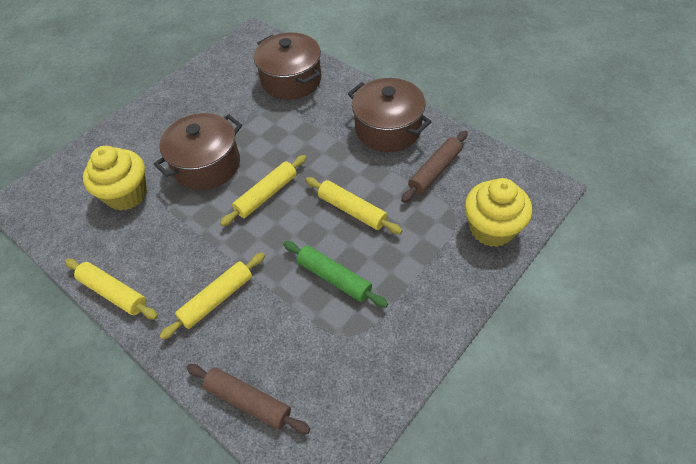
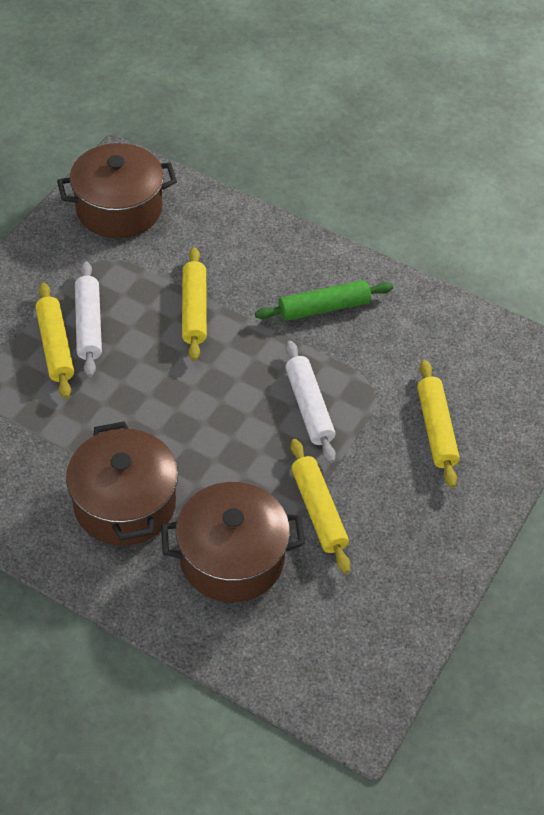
brown rolling pin: 2 -> 0
white rolling pin: 0 -> 2
yellow cupcake: 2 -> 0

